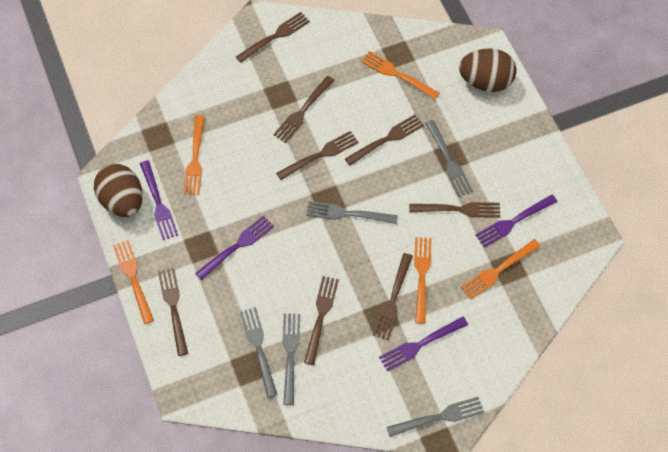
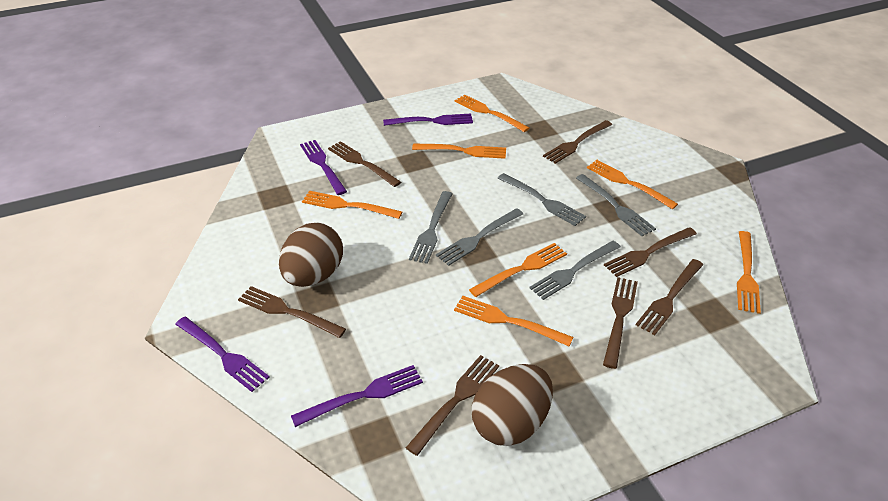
brown fork: 8 -> 7
orange fork: 5 -> 7

